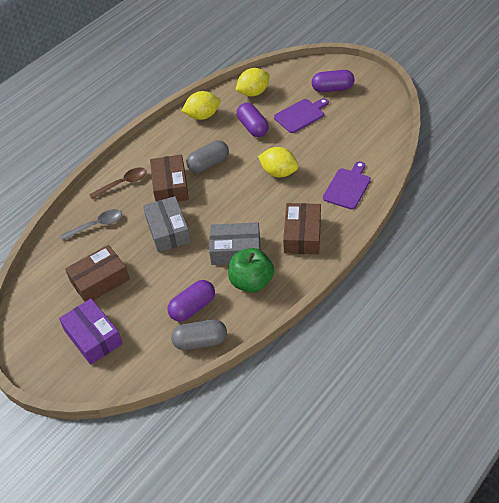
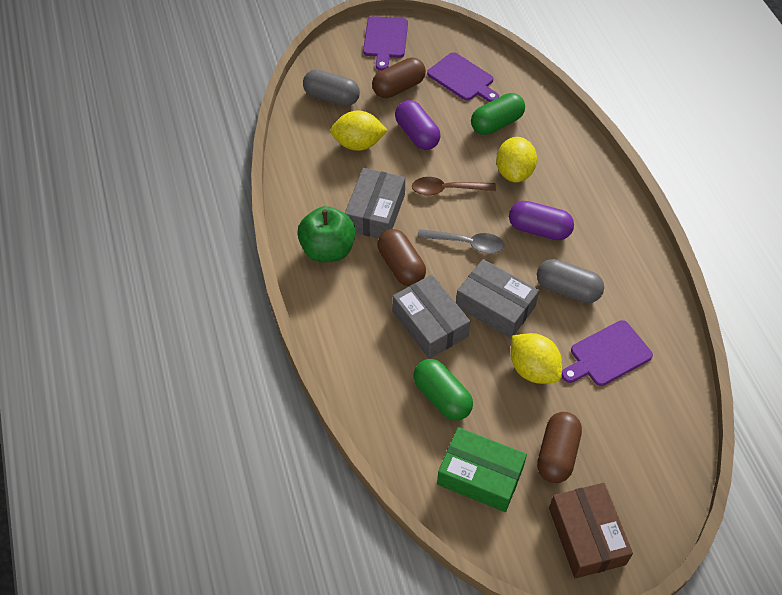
brown box: 3 -> 1
brown capsule: 0 -> 3
green box: 0 -> 1
green capsule: 0 -> 2
grey box: 2 -> 3
purple box: 1 -> 0
purple capsule: 3 -> 2
purple cutting board: 2 -> 3

